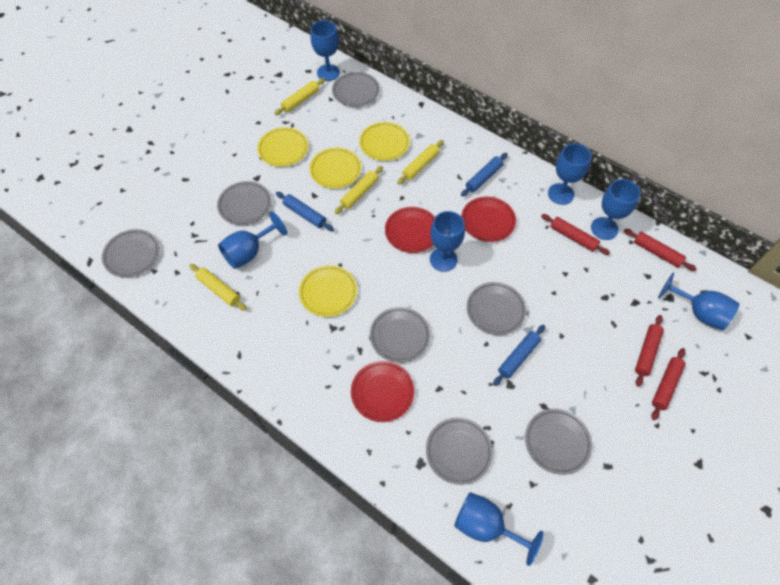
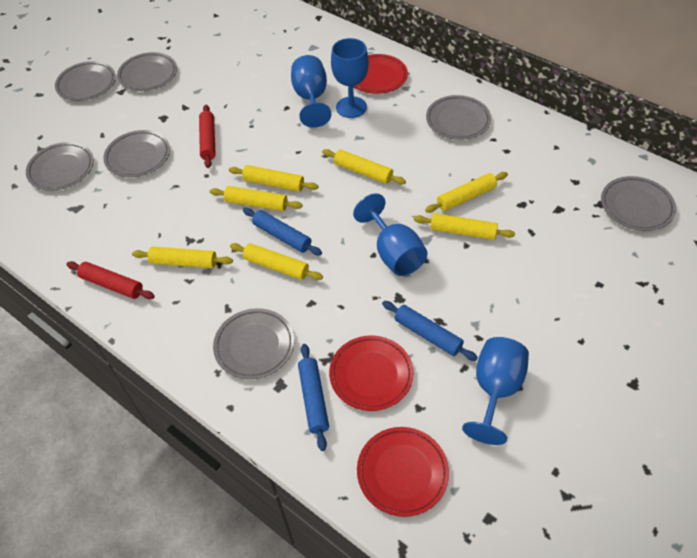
blue goblet: 7 -> 4
red rolling pin: 4 -> 2
yellow plate: 4 -> 0
yellow rolling pin: 4 -> 7

